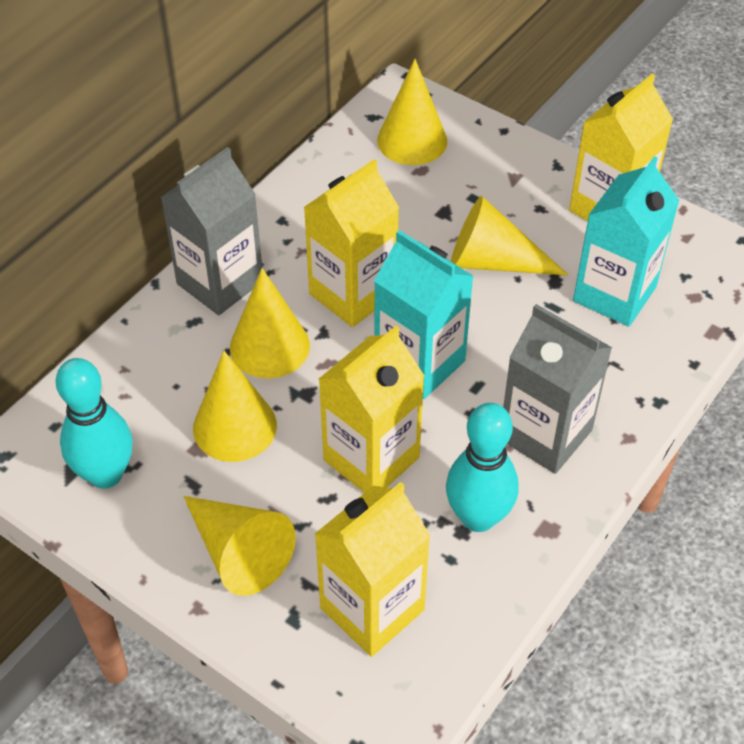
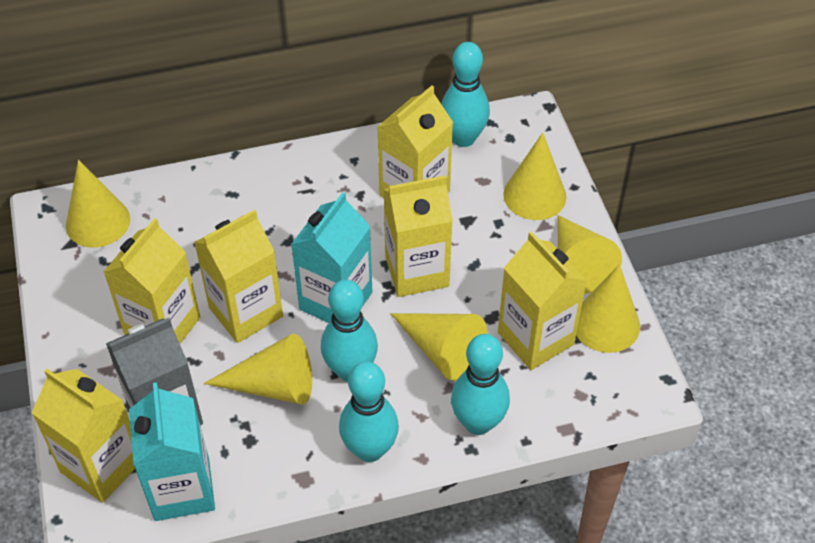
grey carton: 2 -> 1
turquoise bowling pin: 2 -> 4
yellow carton: 4 -> 6
yellow cone: 5 -> 6

